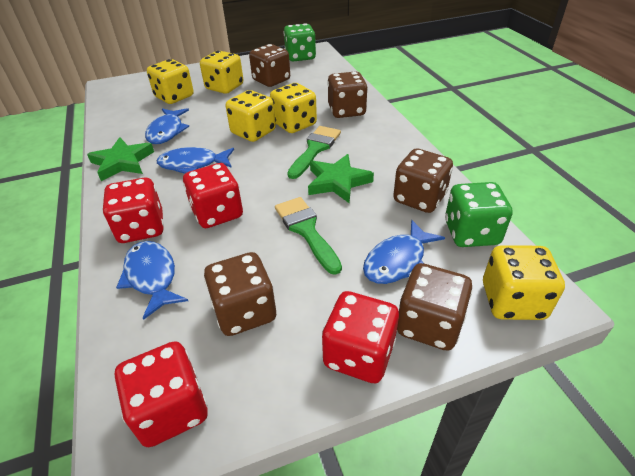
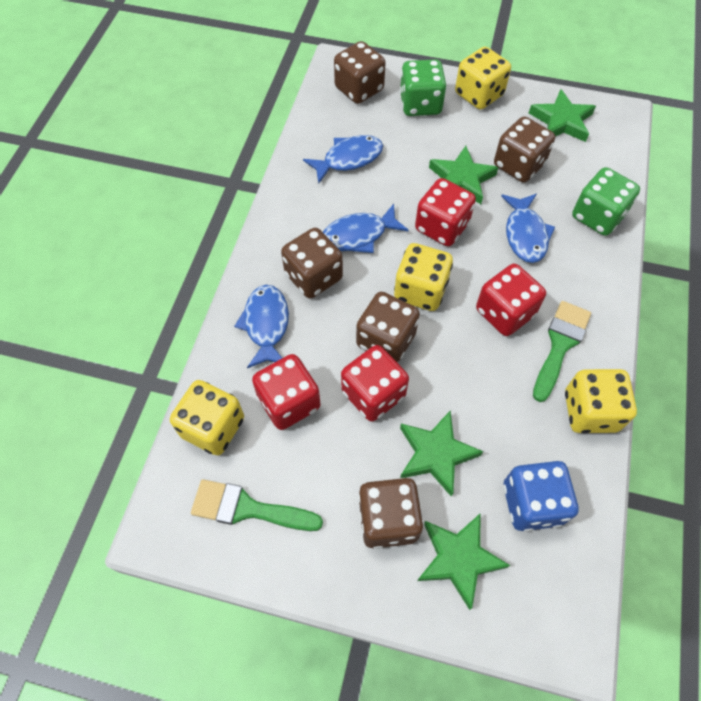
blue dice: 0 -> 1
green star: 2 -> 4
yellow dice: 5 -> 4

